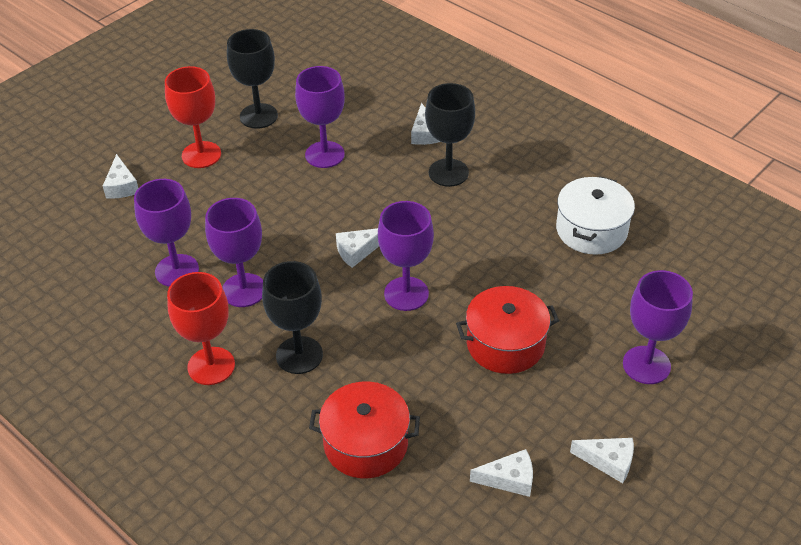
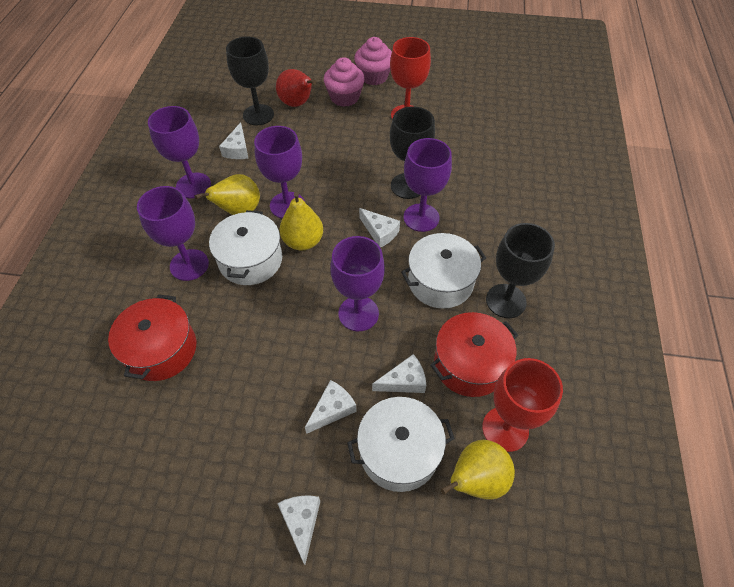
pink cupcake: 0 -> 2
red pear: 0 -> 1
white pot: 1 -> 3
yellow pear: 0 -> 3

